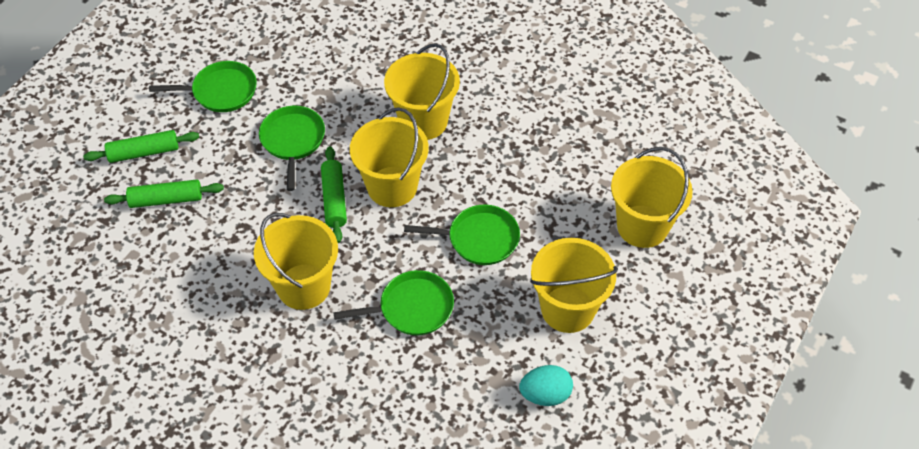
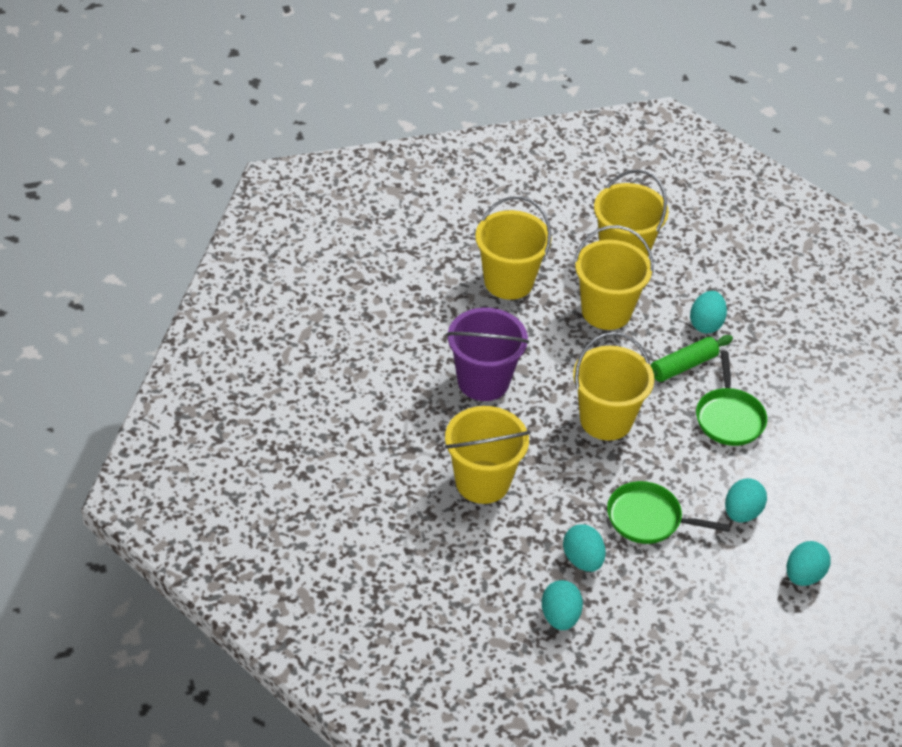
green pan: 4 -> 2
green rolling pin: 3 -> 1
purple bucket: 0 -> 1
turquoise egg: 1 -> 5

